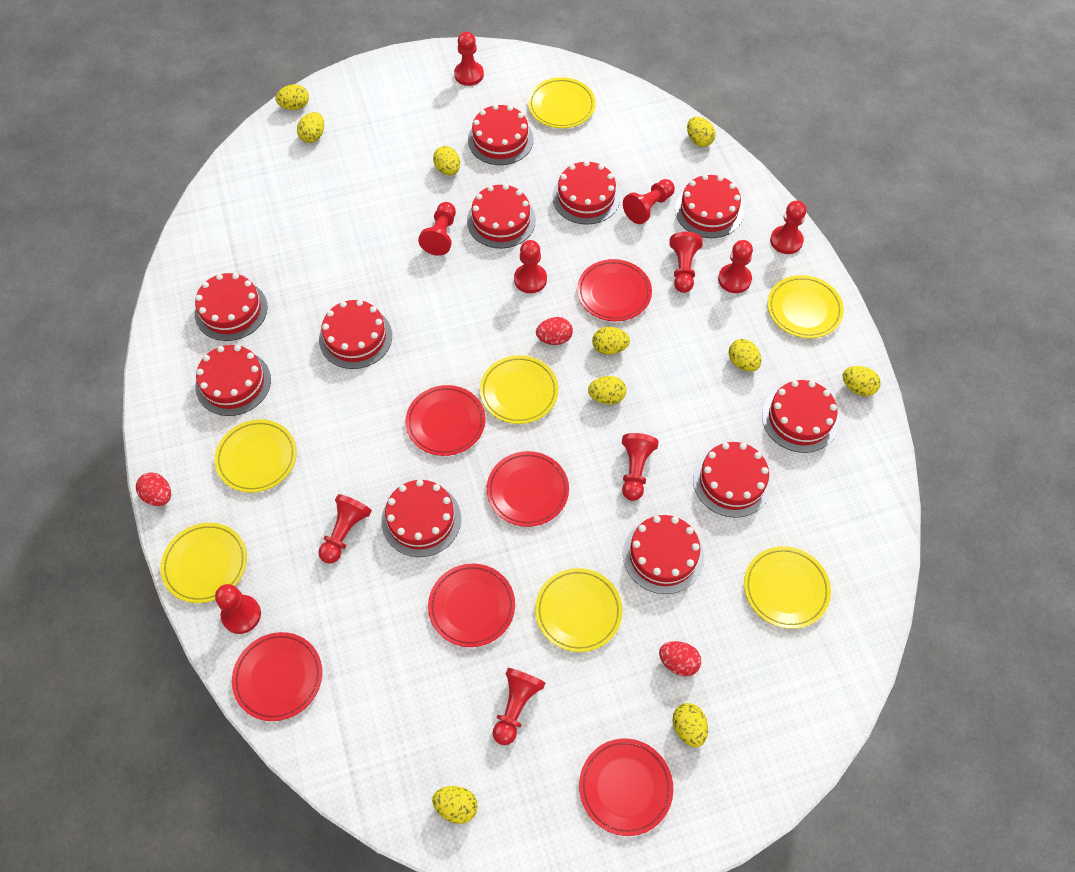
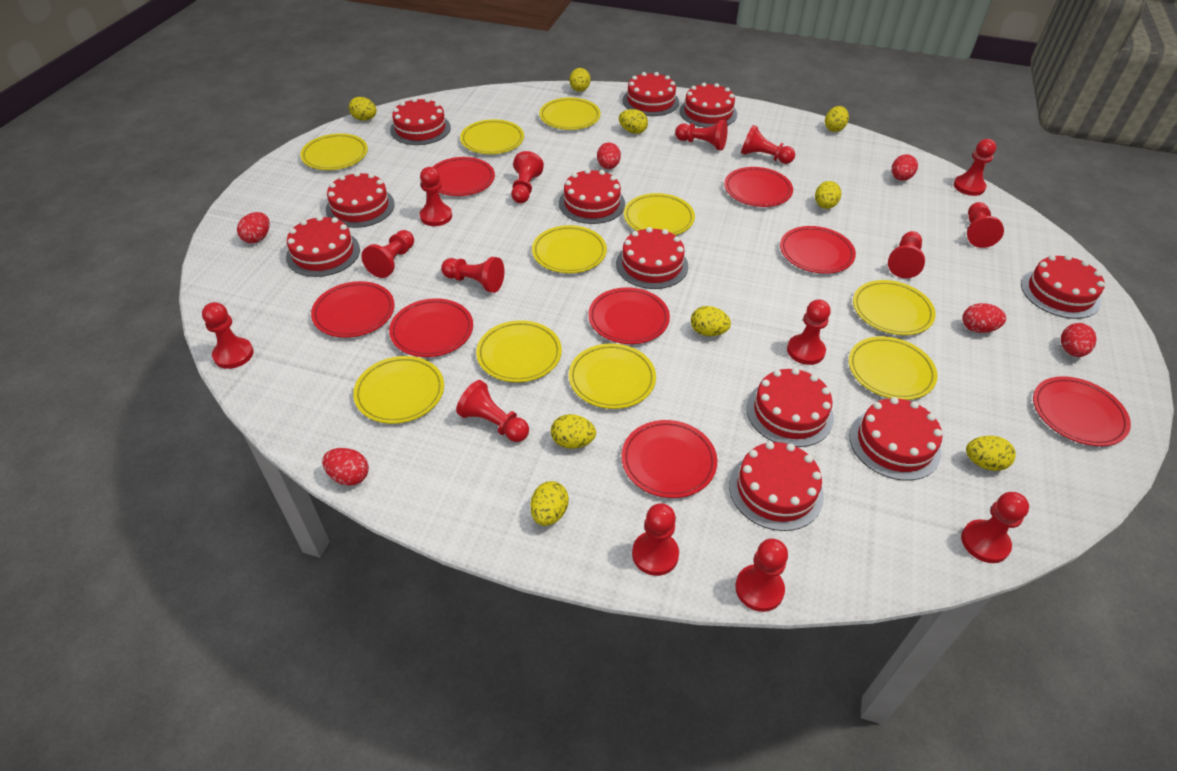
red egg: 3 -> 6
red pawn: 11 -> 15
red plate: 6 -> 8
yellow egg: 10 -> 9
yellow plate: 7 -> 10

